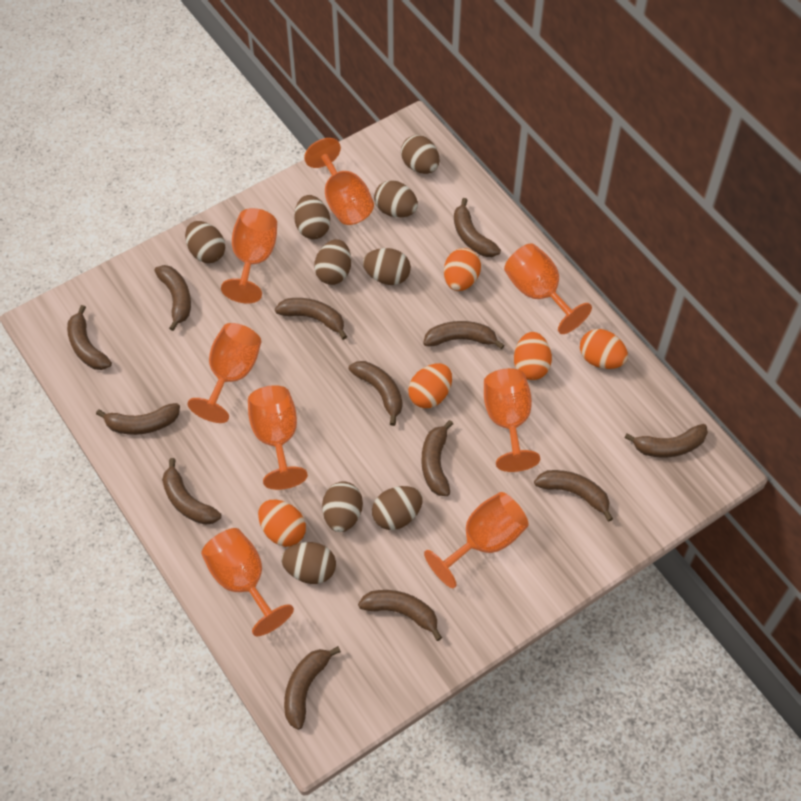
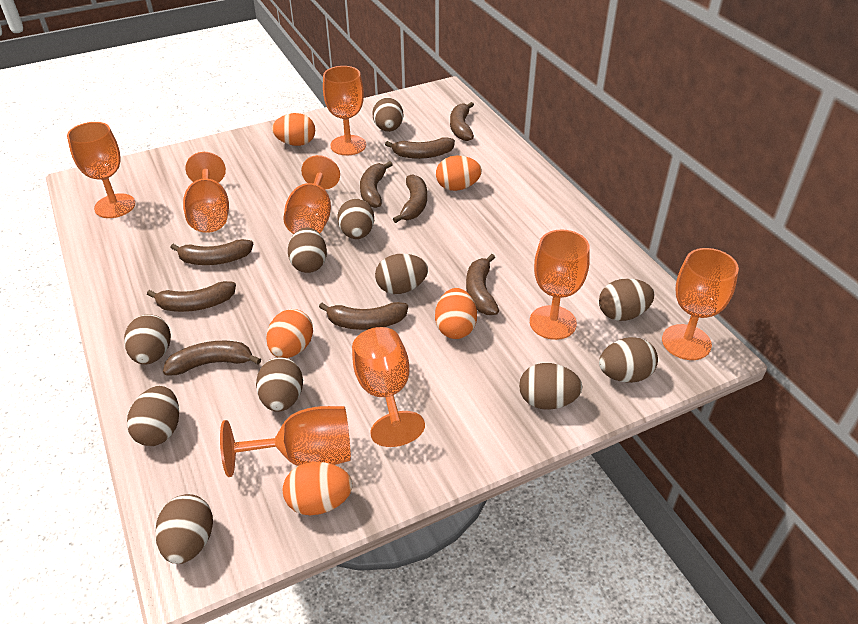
brown banana: 13 -> 9
brown egg: 9 -> 11

